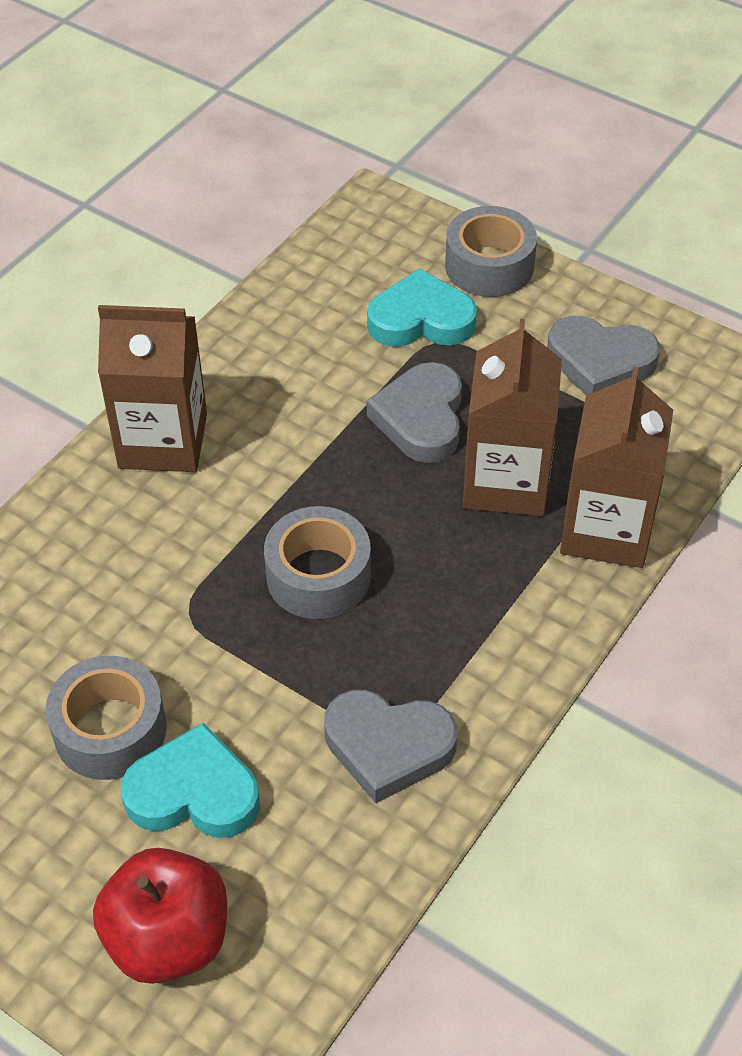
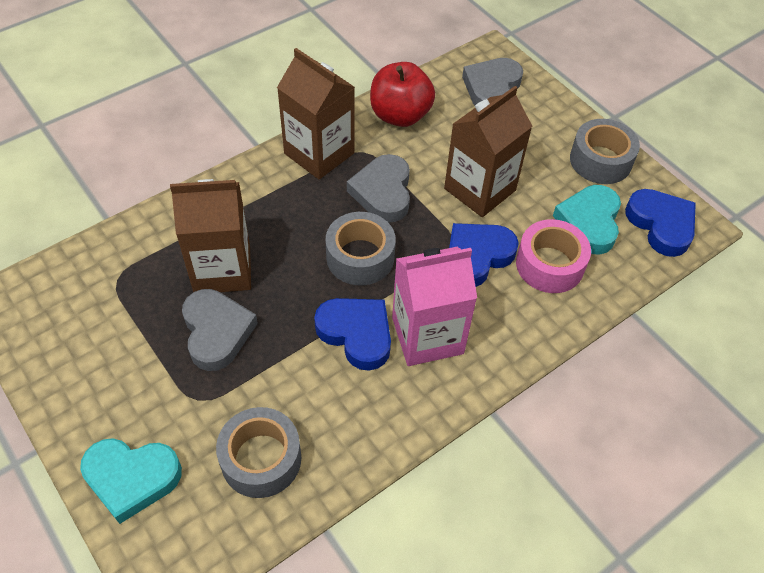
blue heart: 0 -> 3
pink carton: 0 -> 1
pink tape: 0 -> 1

